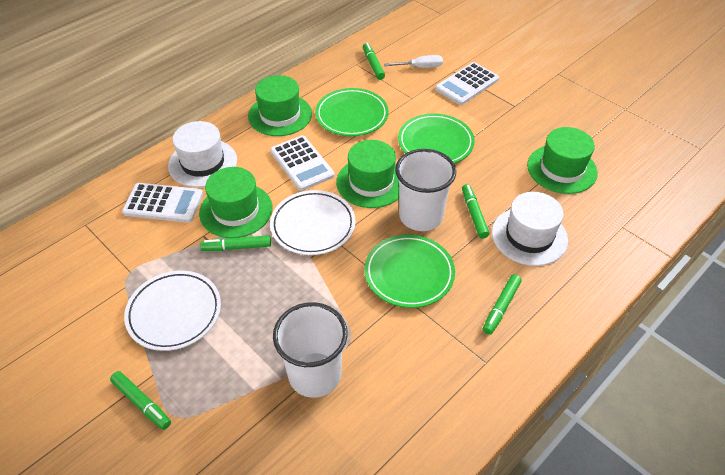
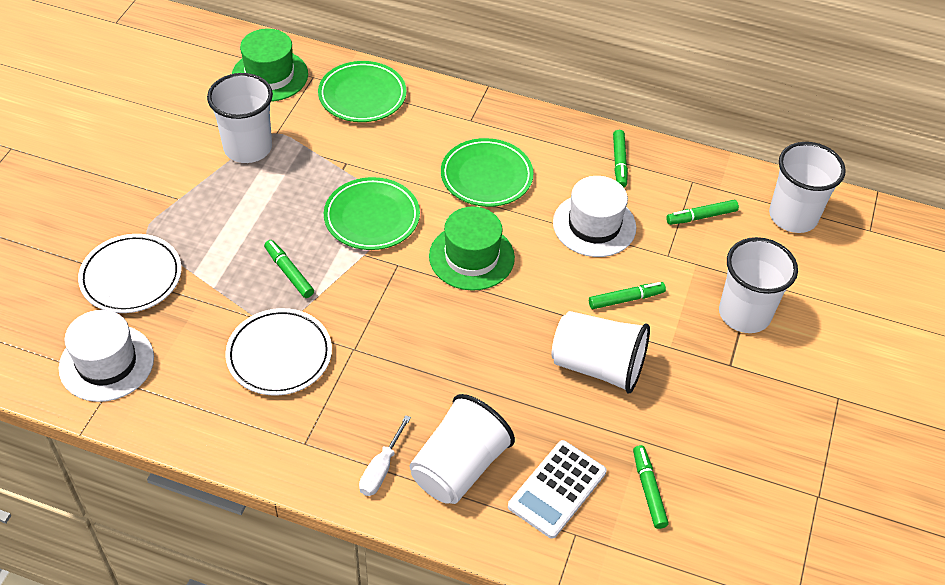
green hat: 4 -> 2
white calculator: 3 -> 1
white cup: 2 -> 5

